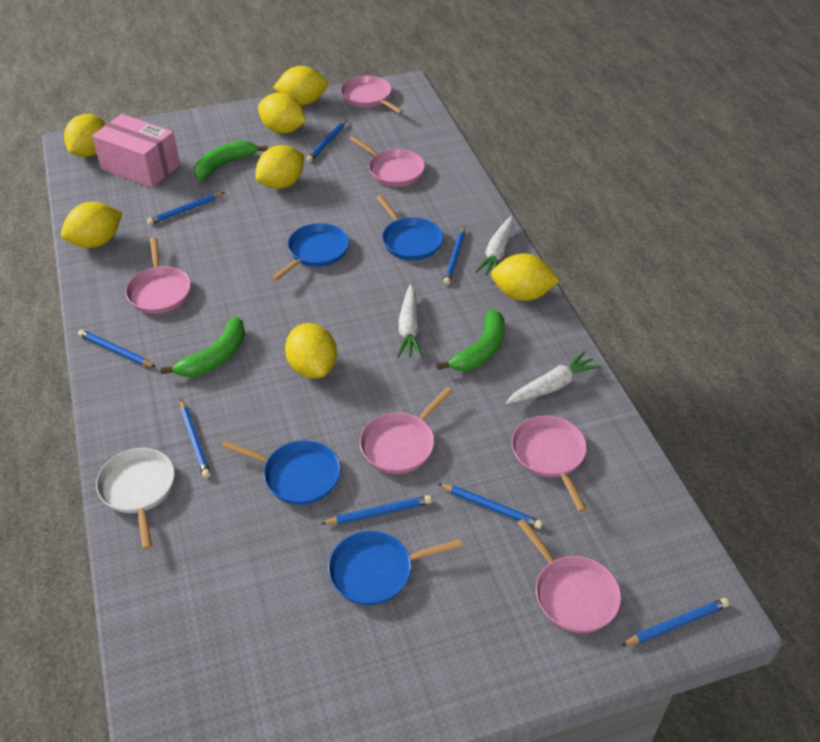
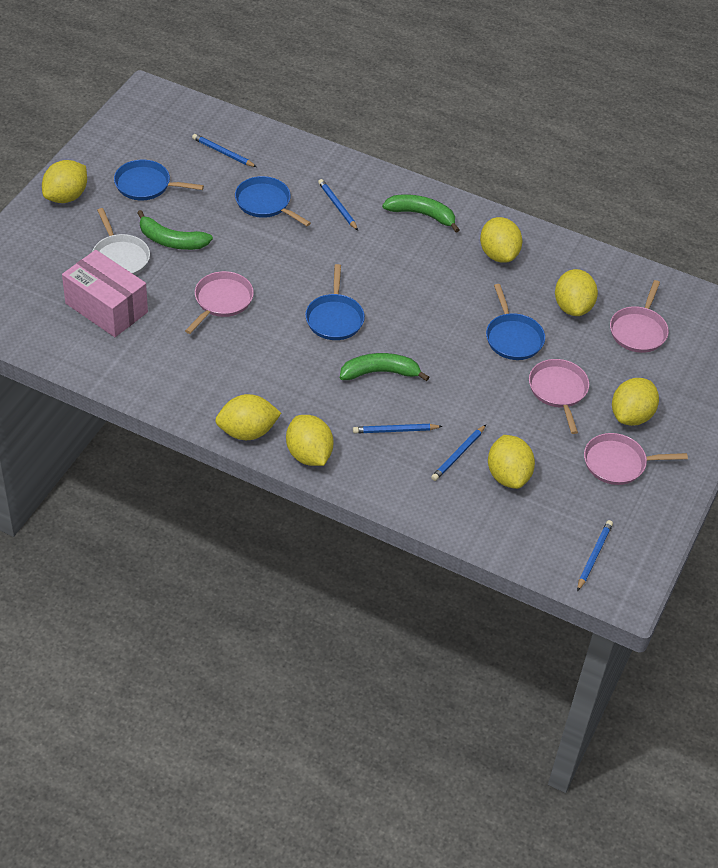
blue pencil: 8 -> 5
pink pan: 6 -> 4
white carrot: 3 -> 0

